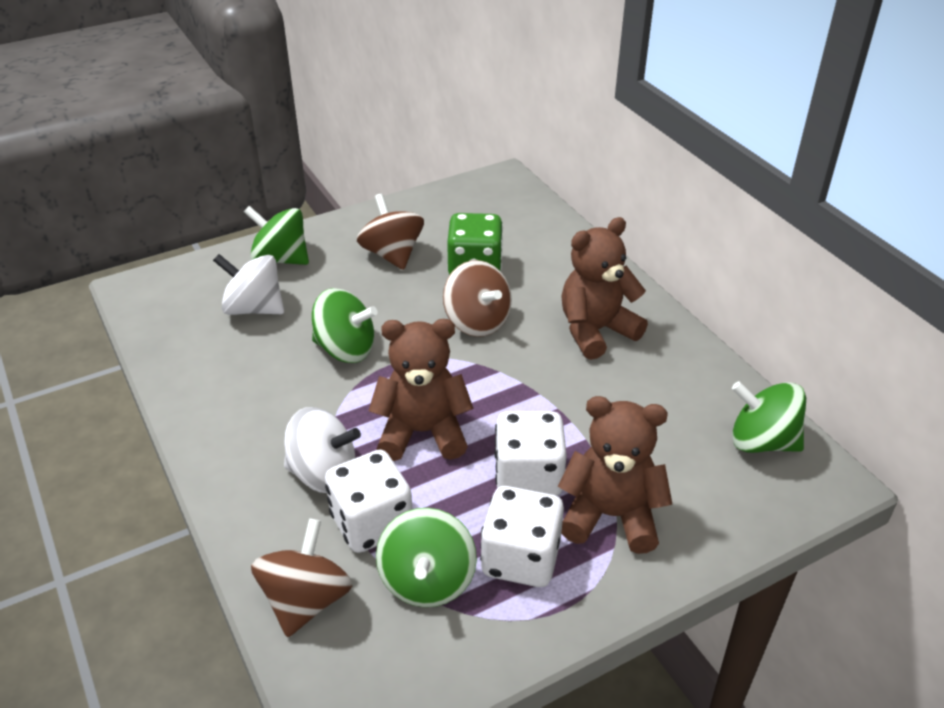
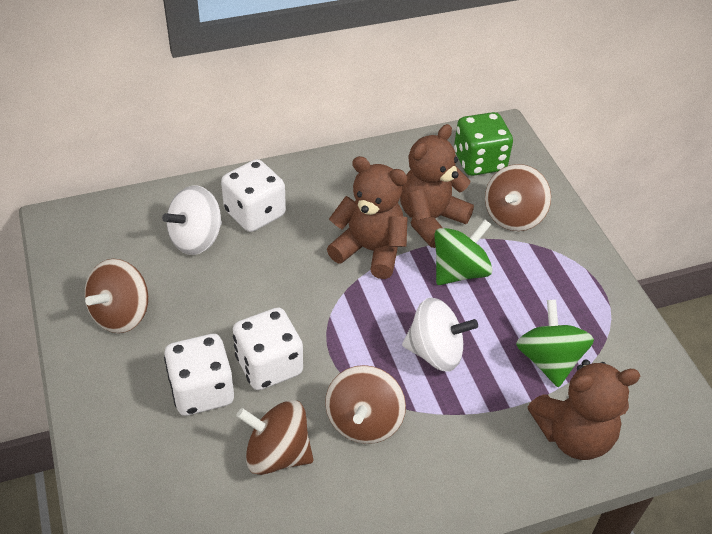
brown spinning top: 3 -> 4
green spinning top: 4 -> 2

